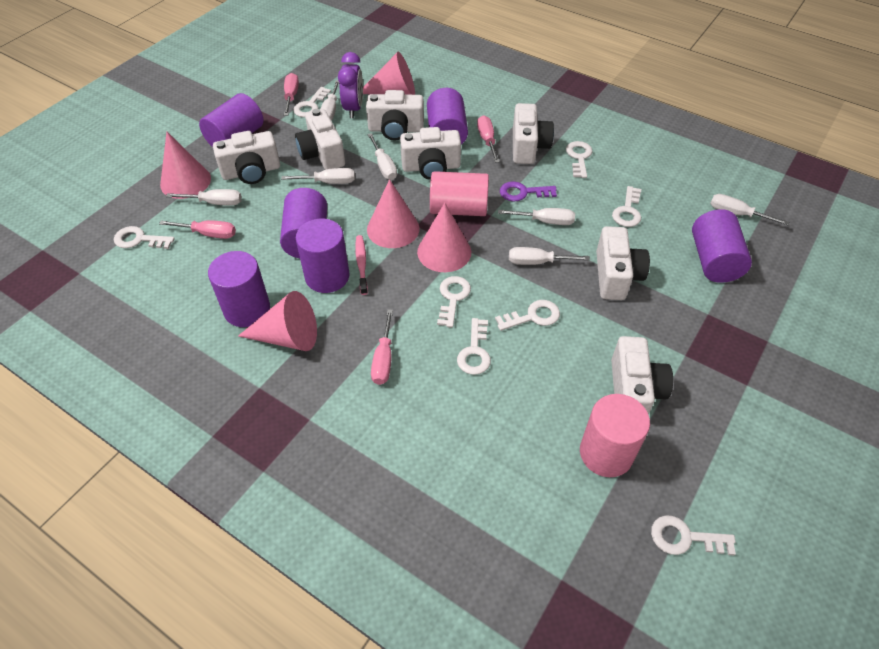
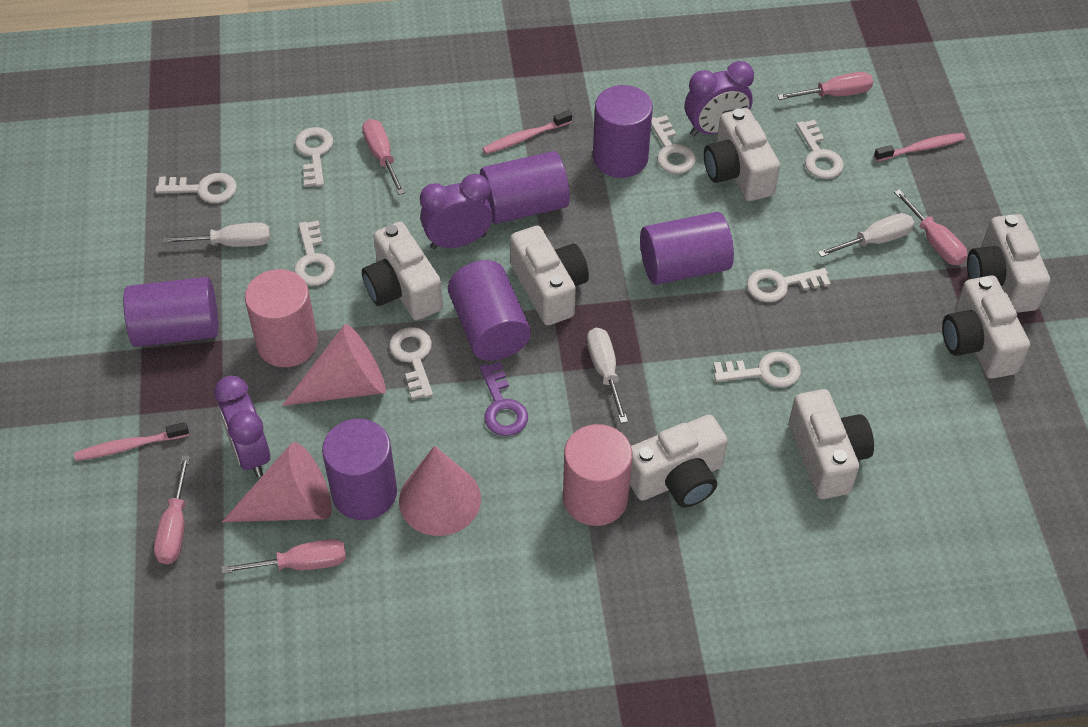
pink cone: 5 -> 3
pink screwdriver: 4 -> 5
pink toothbrush: 1 -> 3
purple clock: 1 -> 3
white screwdriver: 7 -> 3

